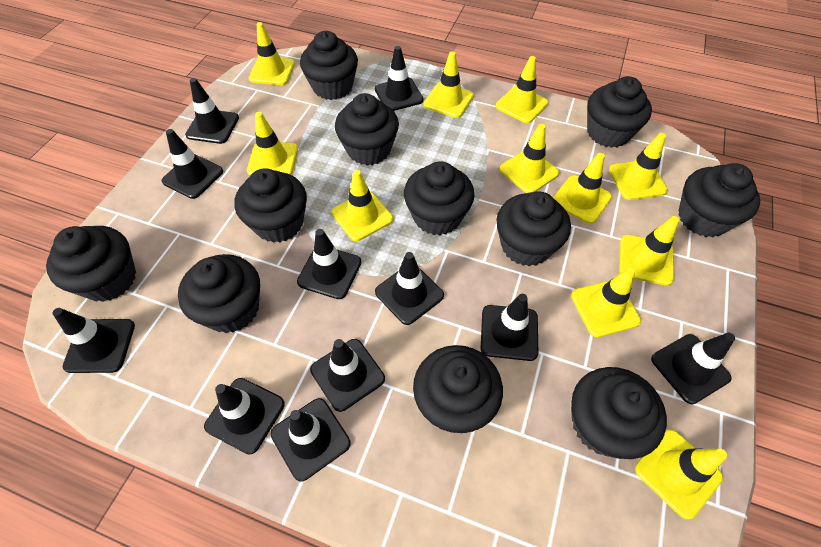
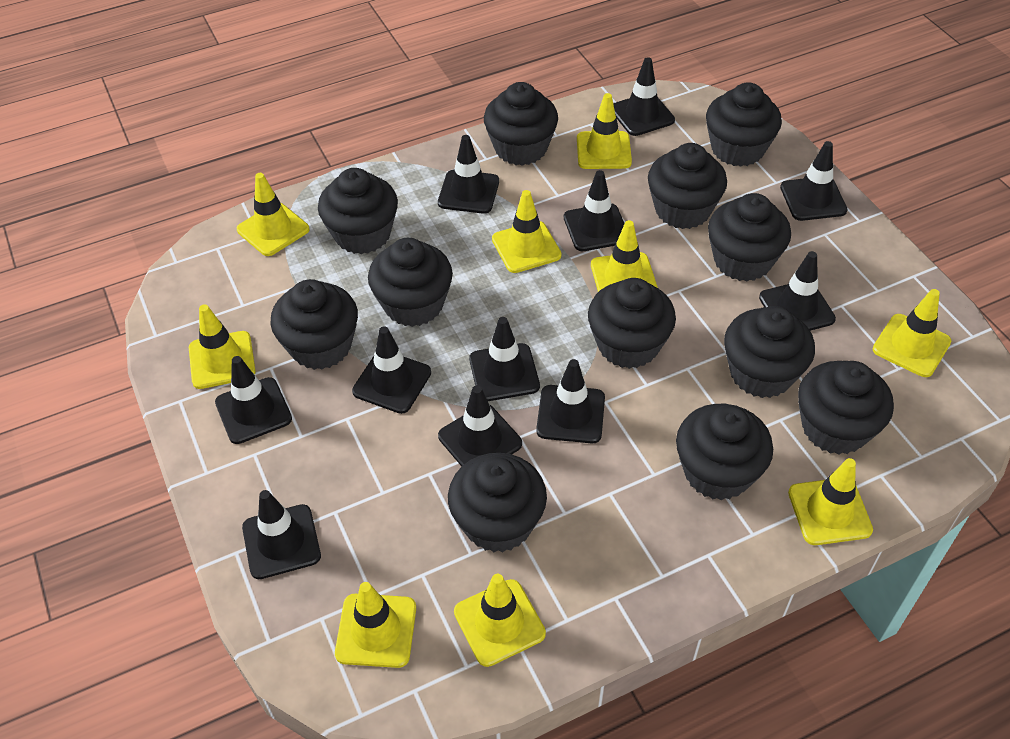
black cupcake: 11 -> 12
yellow traffic cone: 11 -> 9

